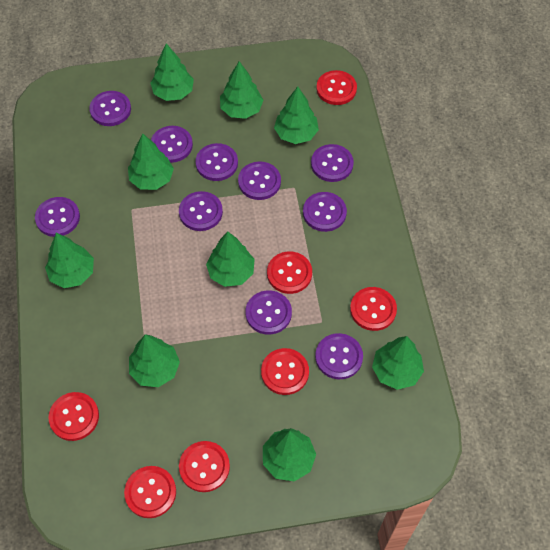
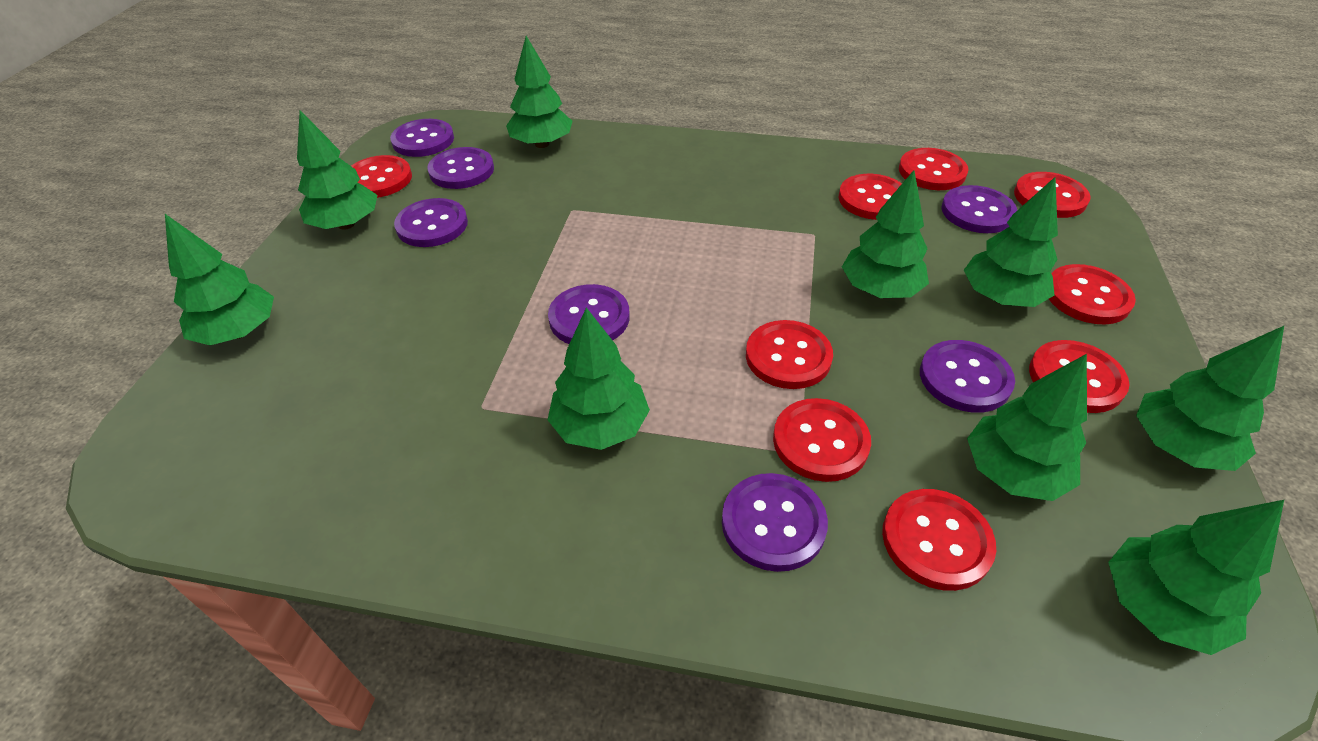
purple button: 10 -> 7
red button: 7 -> 9

